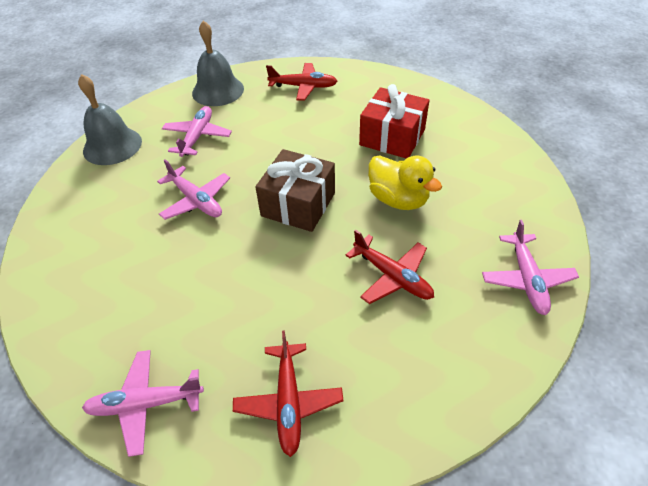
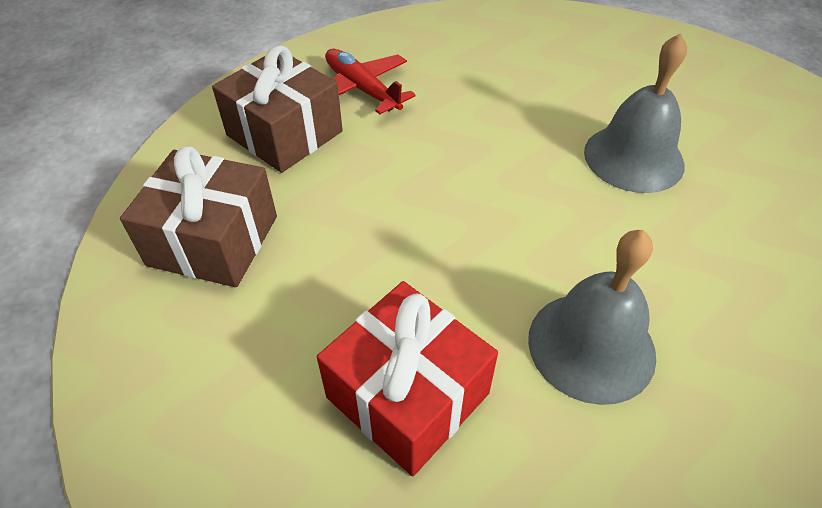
brown gift: 1 -> 2
pink plane: 4 -> 0
red plane: 3 -> 1
yellow duck: 1 -> 0

